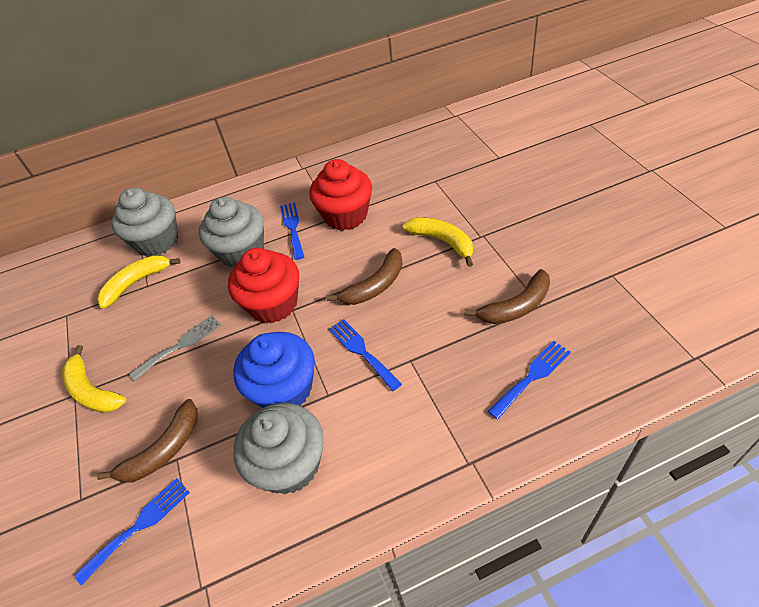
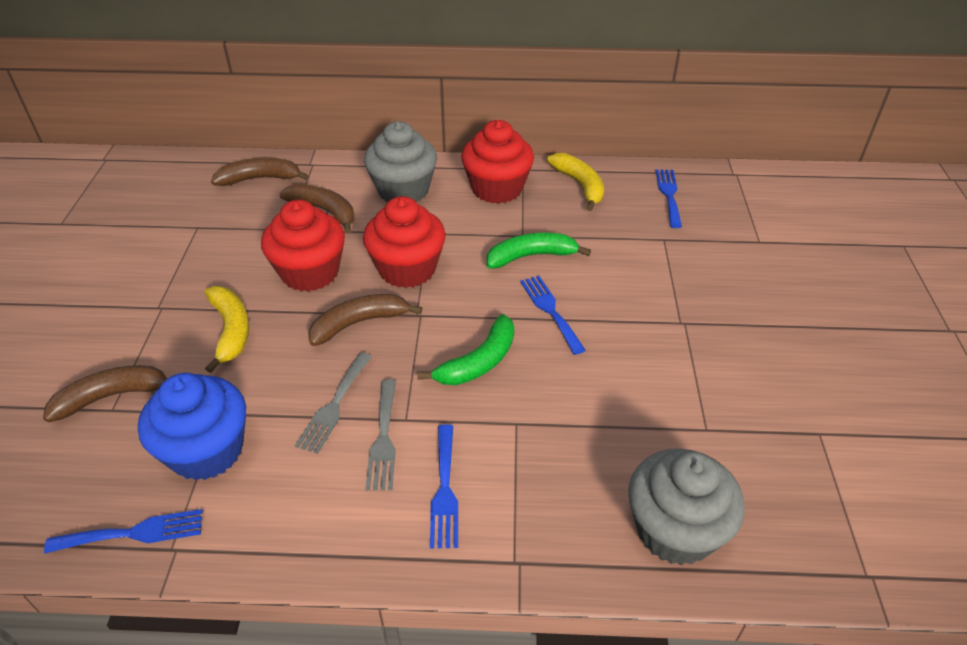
brown banana: 3 -> 4
green banana: 0 -> 2
grey cupcake: 3 -> 2
grey fork: 1 -> 2
red cupcake: 2 -> 3
yellow banana: 3 -> 2

